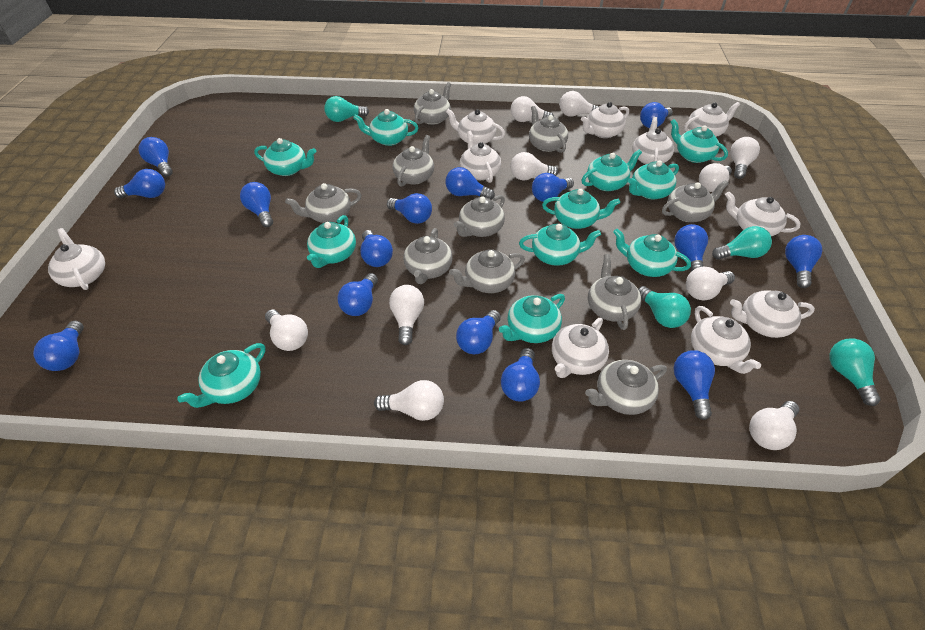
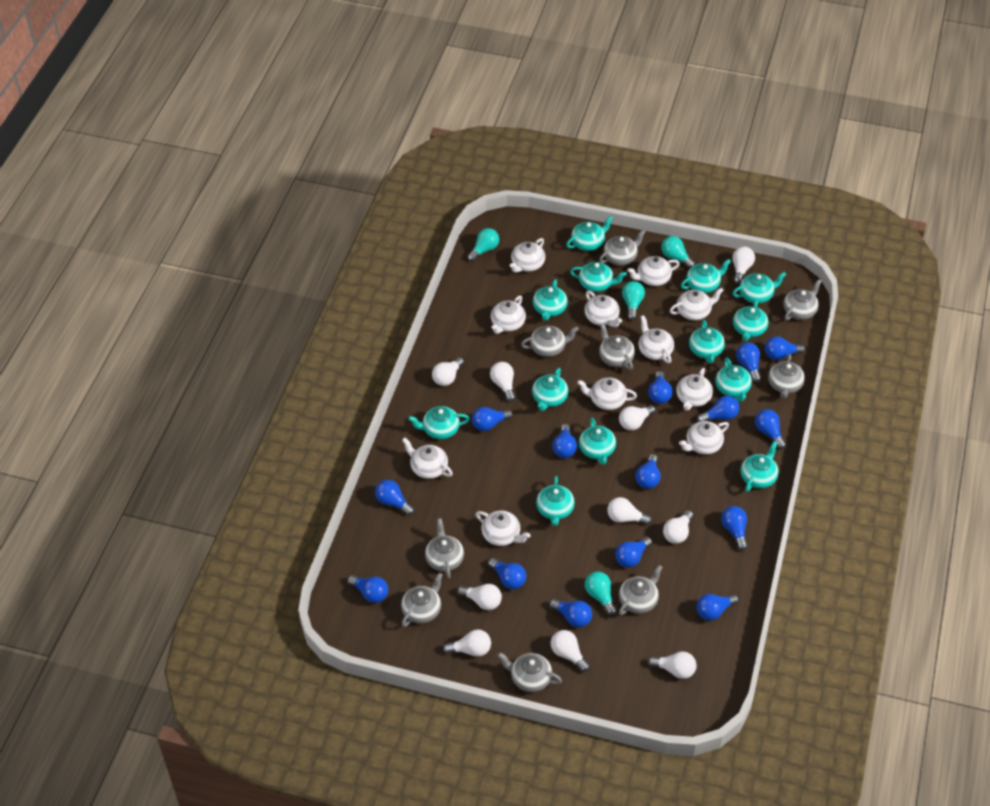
grey teapot: 10 -> 9
turquoise teapot: 11 -> 13
white teapot: 10 -> 11

